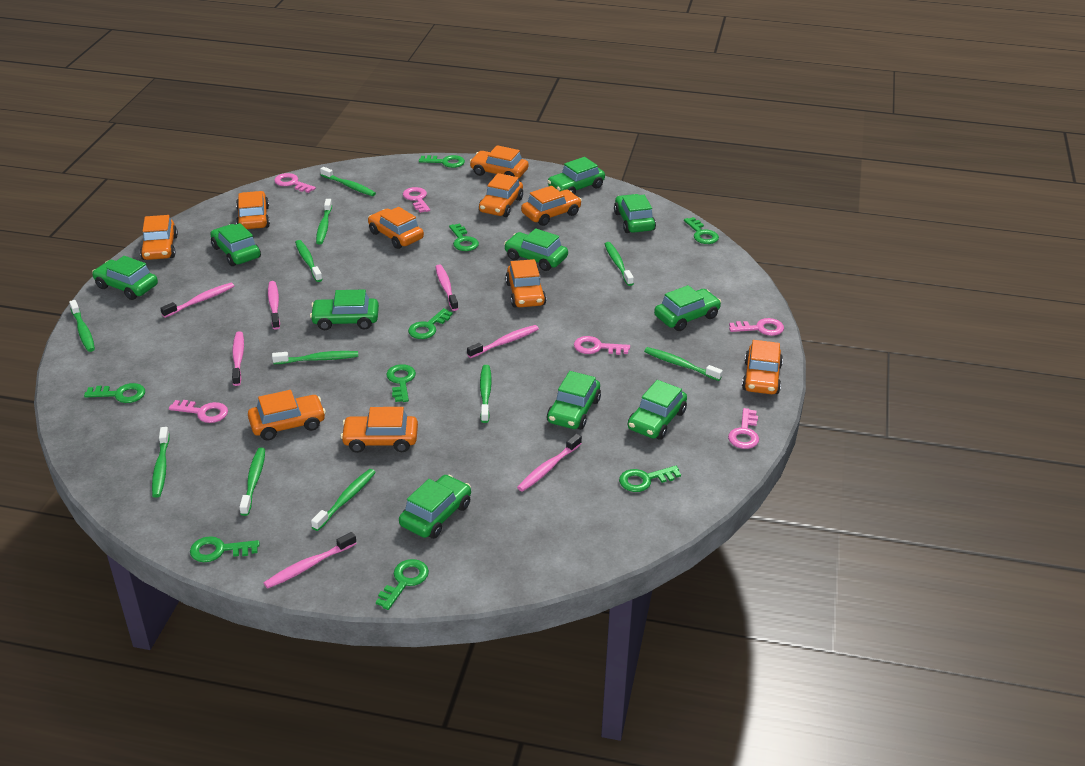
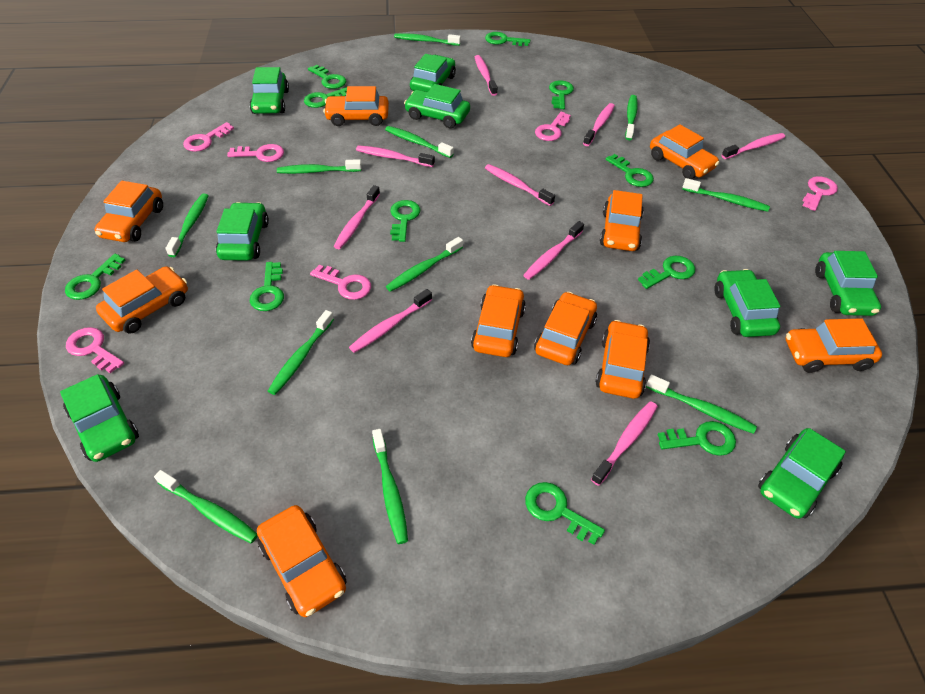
green car: 10 -> 8
green key: 9 -> 11
pink toothbrush: 7 -> 9

